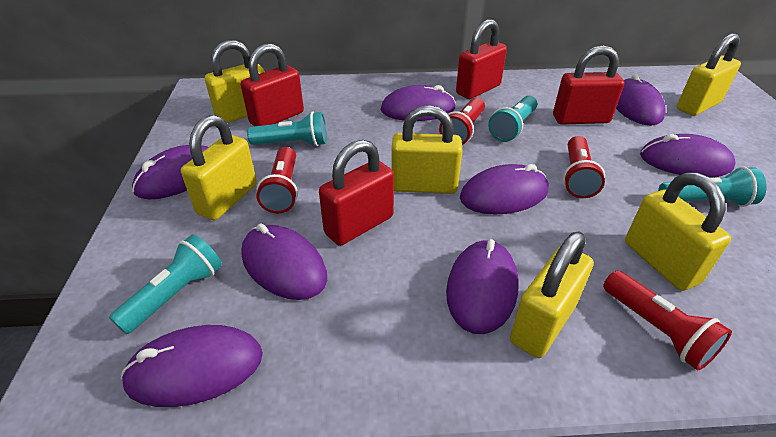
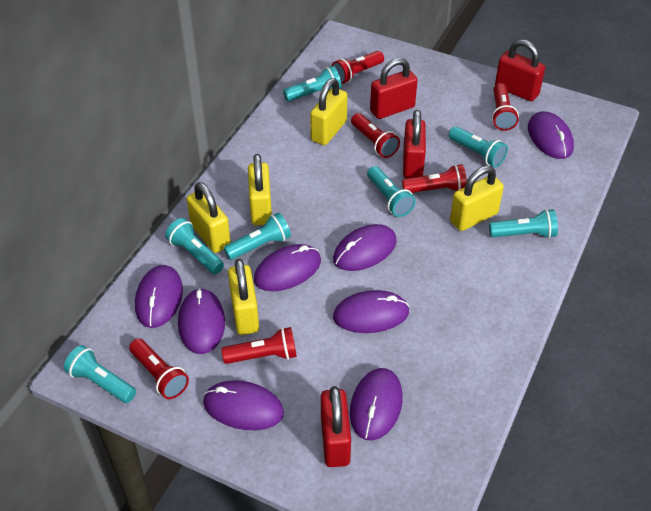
red flashlight: 4 -> 6
turquoise flashlight: 4 -> 7
yellow padlock: 6 -> 5

